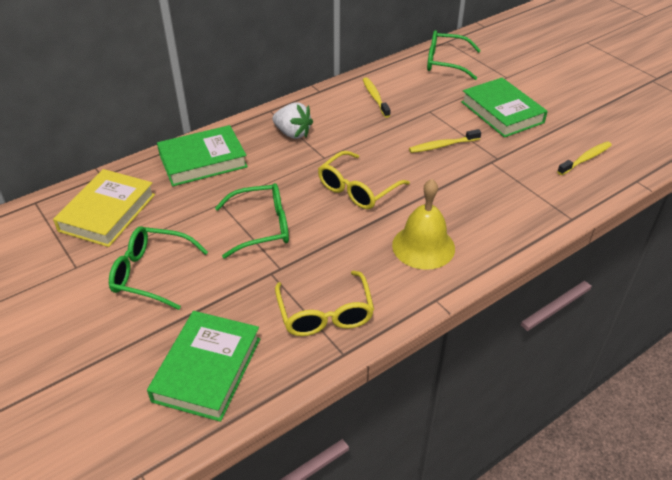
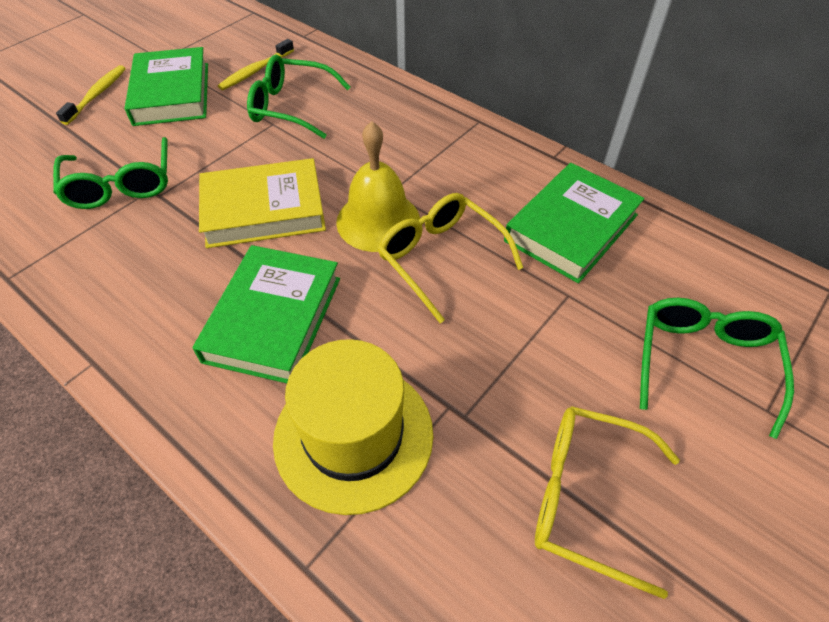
white strawberry: 1 -> 0
yellow hat: 0 -> 1
yellow toothbrush: 3 -> 2

